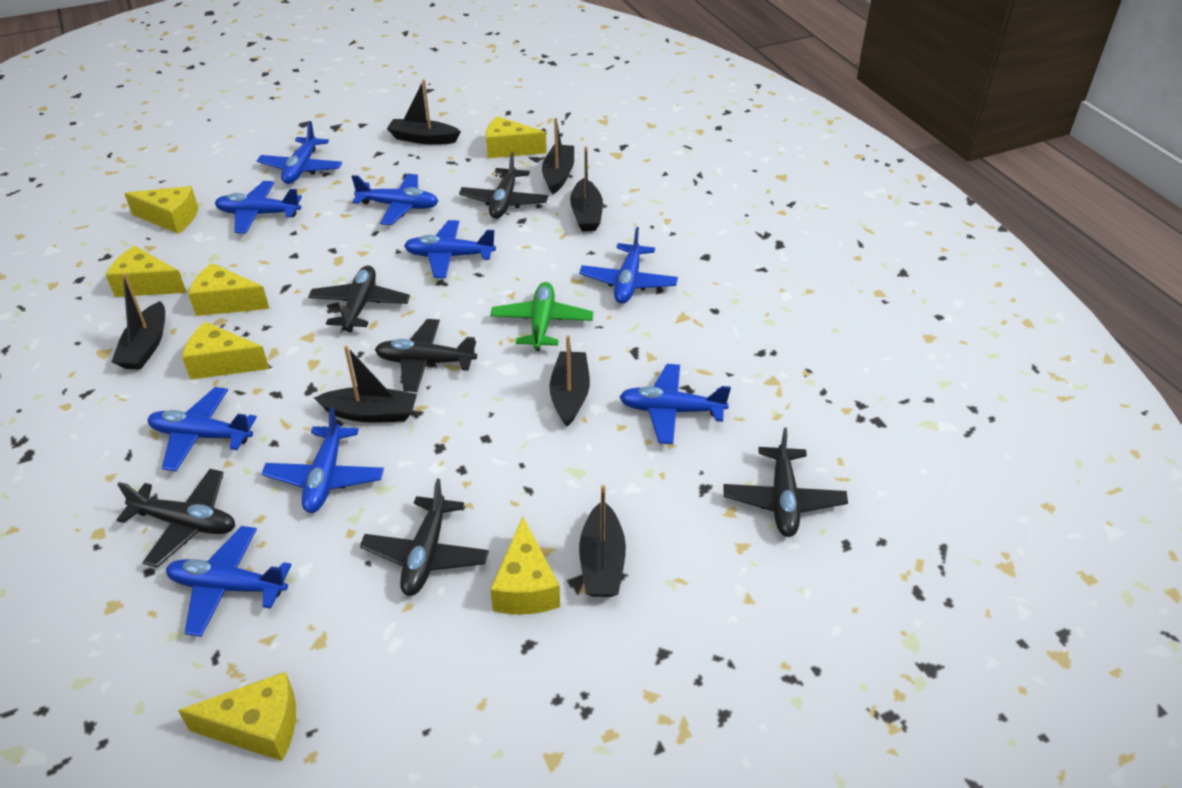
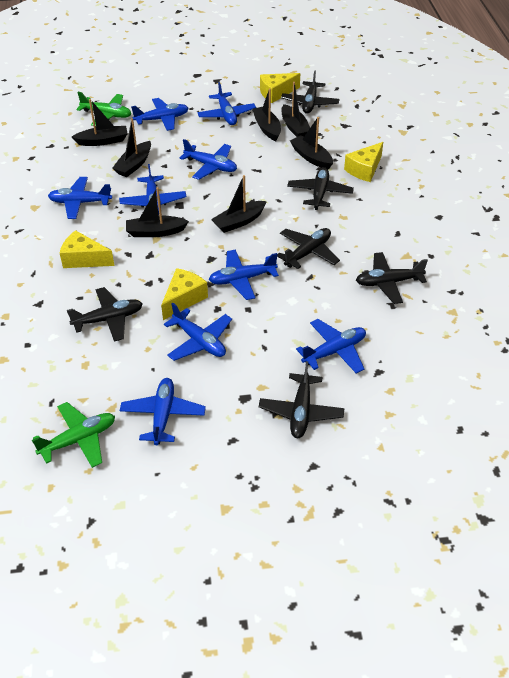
green plane: 1 -> 2
yellow cheese: 7 -> 4

